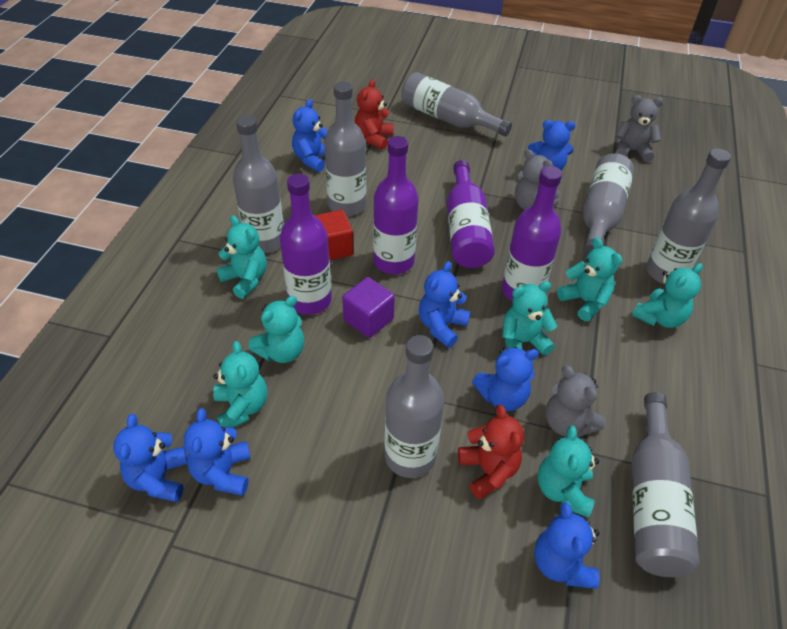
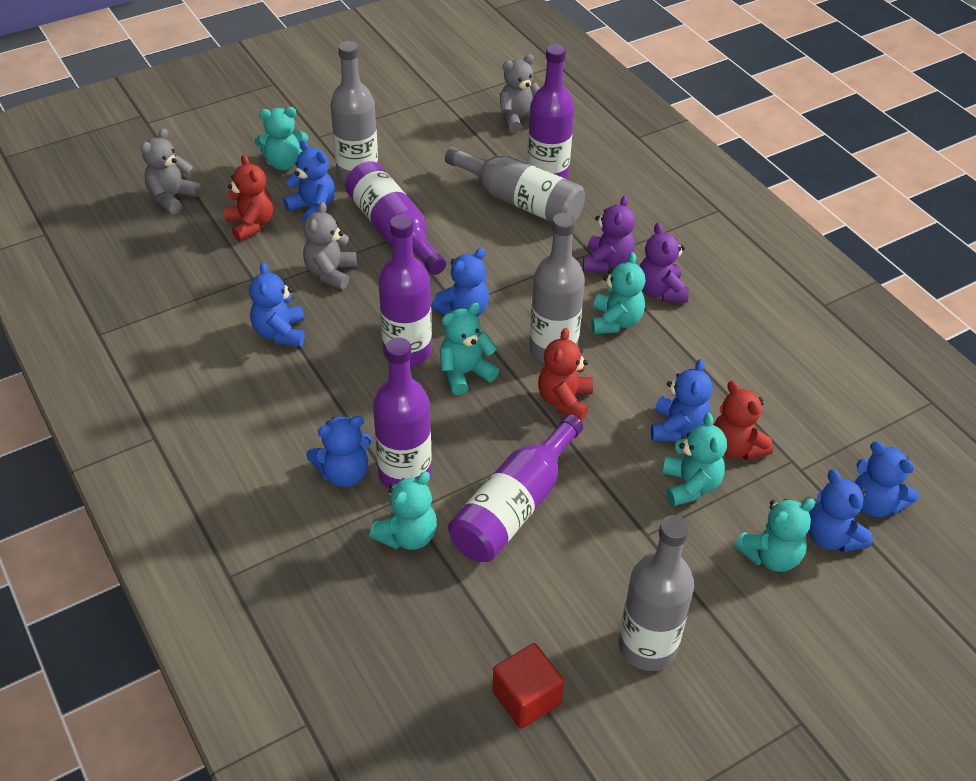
grey bottle: 7 -> 4
purple bottle: 4 -> 5
purple cube: 1 -> 0
purple teddy bear: 0 -> 2
red teddy bear: 2 -> 3
turquoise teddy bear: 7 -> 6

